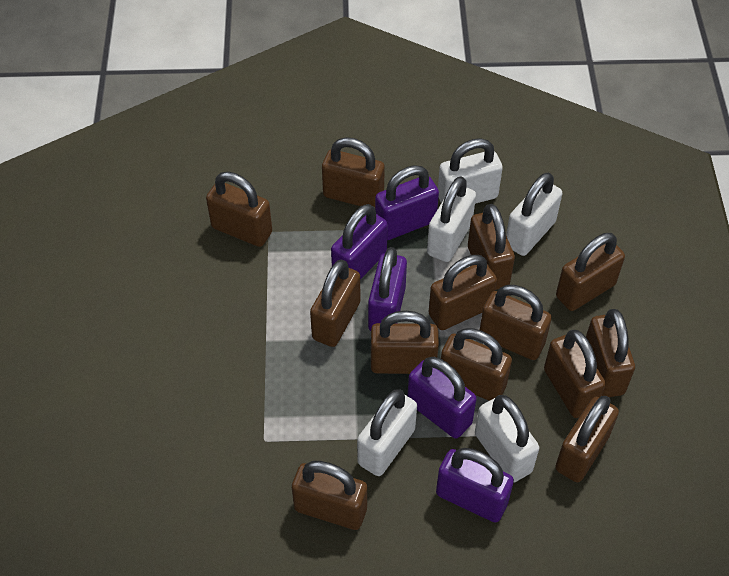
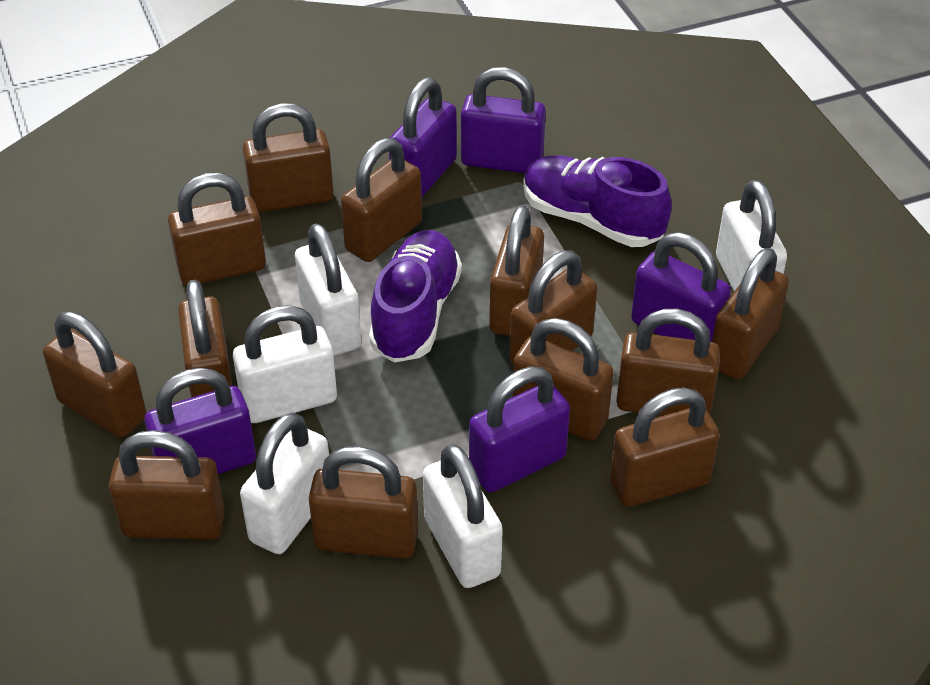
purple shoe: 0 -> 2

